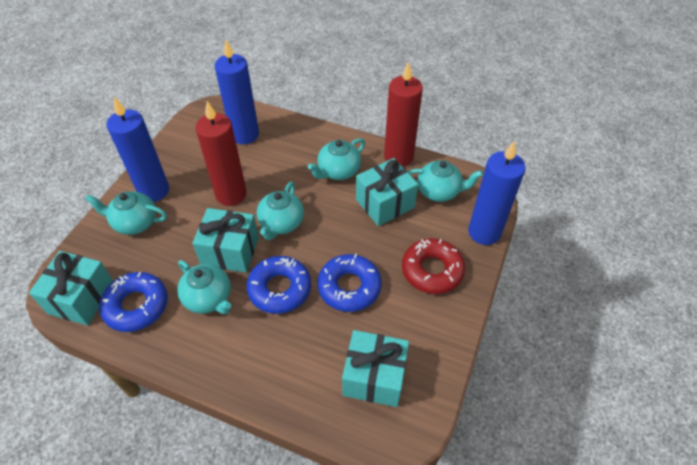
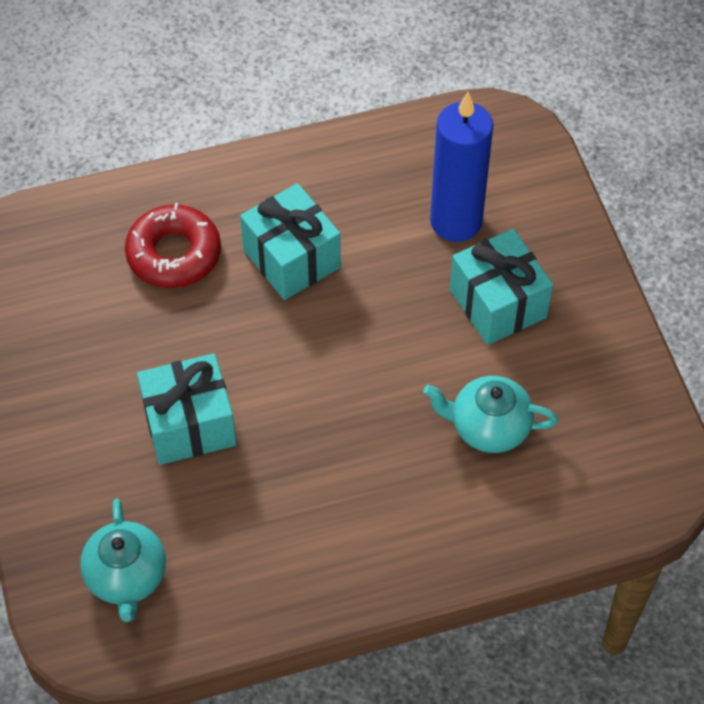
blue candle: 3 -> 1
blue donut: 3 -> 0
red candle: 2 -> 0
turquoise gift: 4 -> 3
turquoise teapot: 5 -> 2

